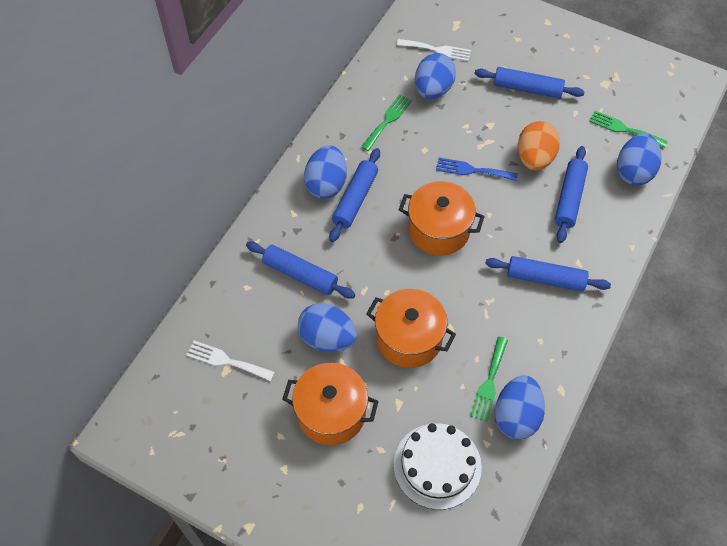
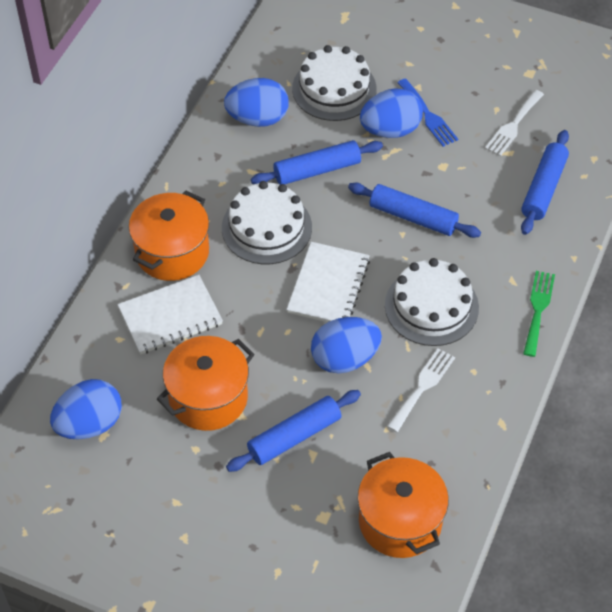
blue egg: 5 -> 4
blue rolling pin: 5 -> 4
green fork: 3 -> 1
orange egg: 1 -> 0
white cake: 1 -> 3
white notebook: 0 -> 2

